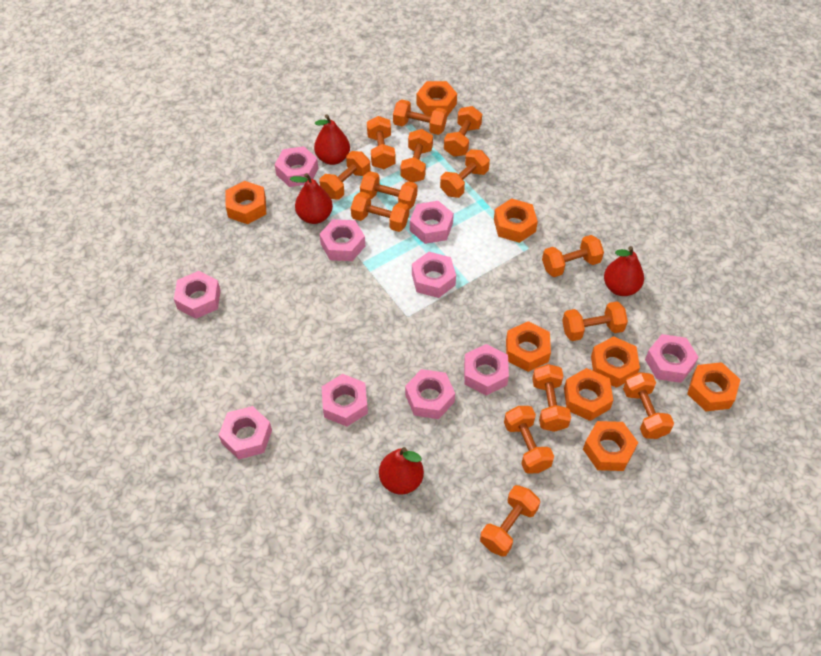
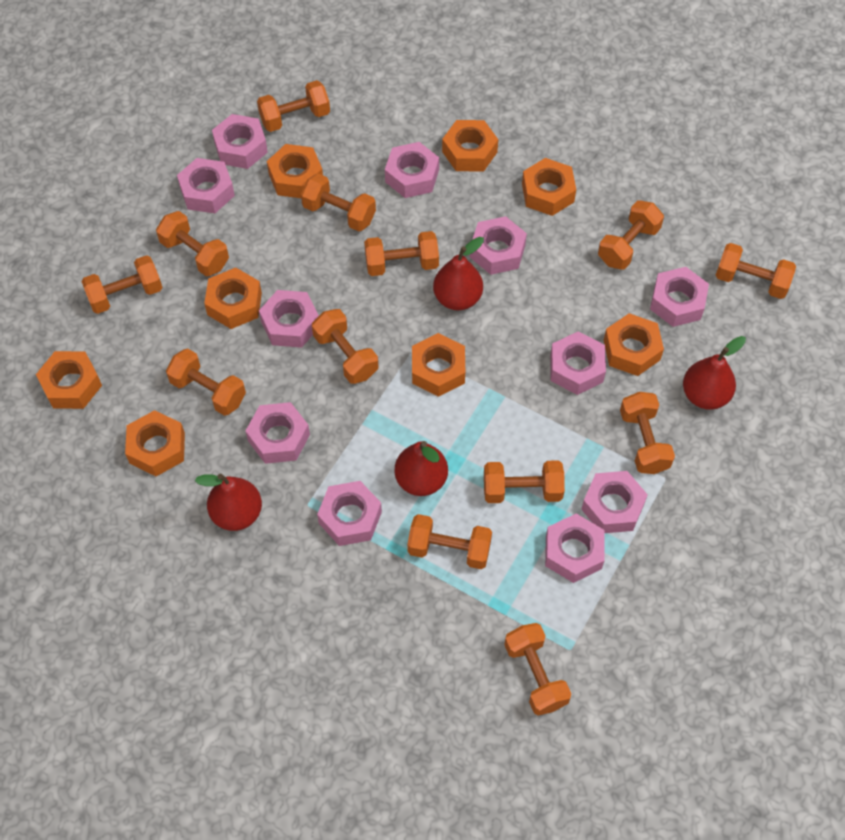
orange dumbbell: 14 -> 13
pink nut: 10 -> 11

